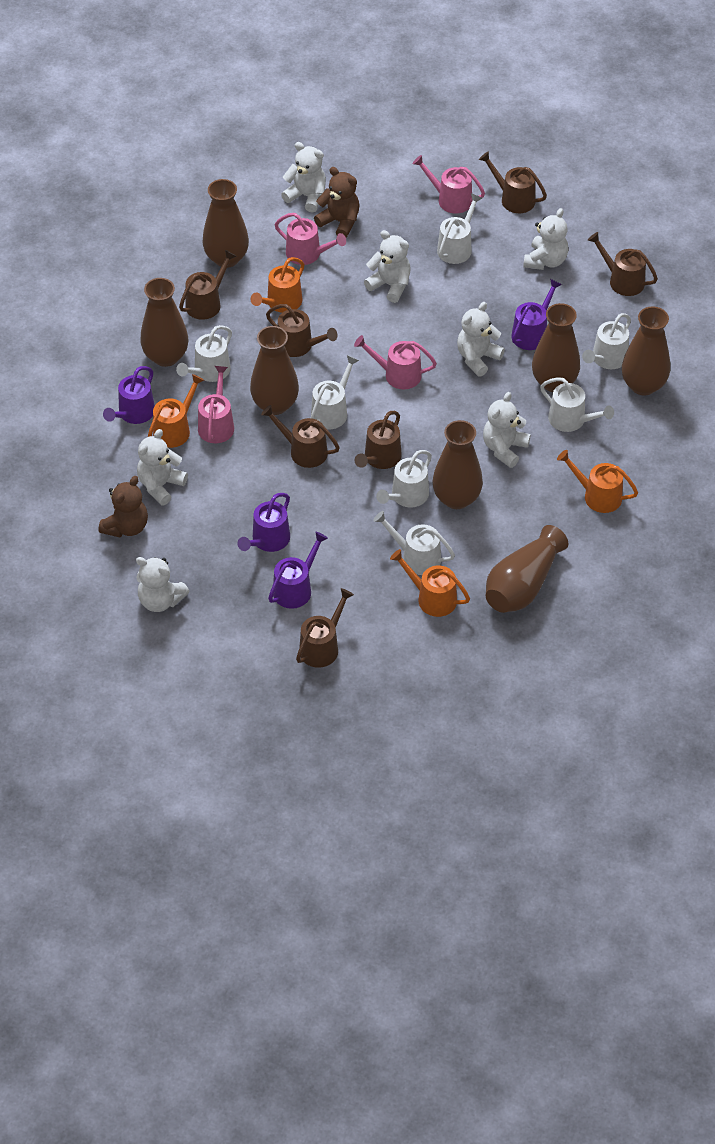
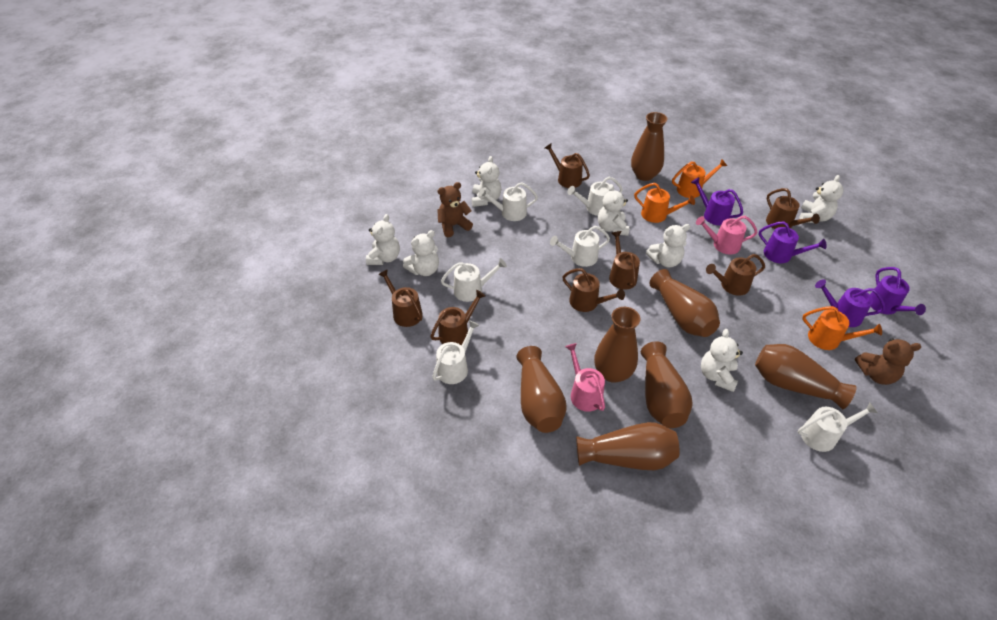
orange watering can: 4 -> 3
pink watering can: 4 -> 2
white watering can: 7 -> 6

